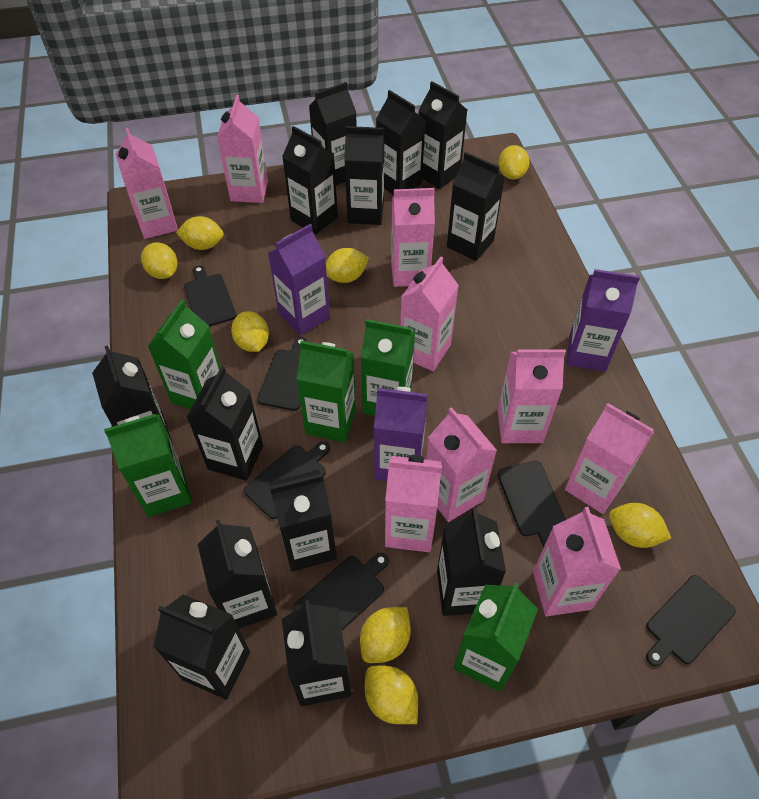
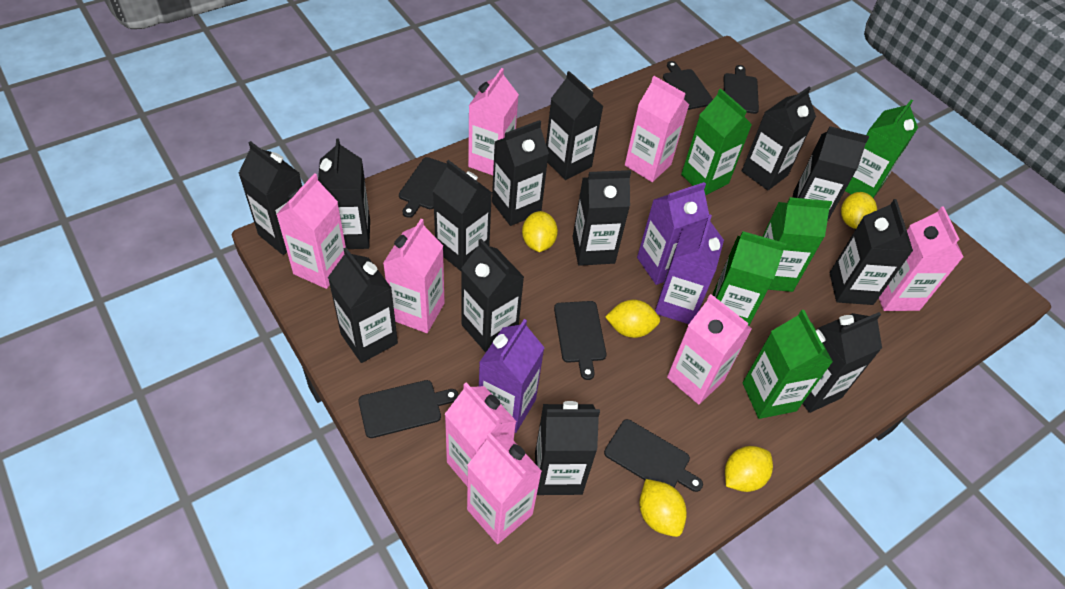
pink carton: 9 -> 8
yellow lemon: 8 -> 5

